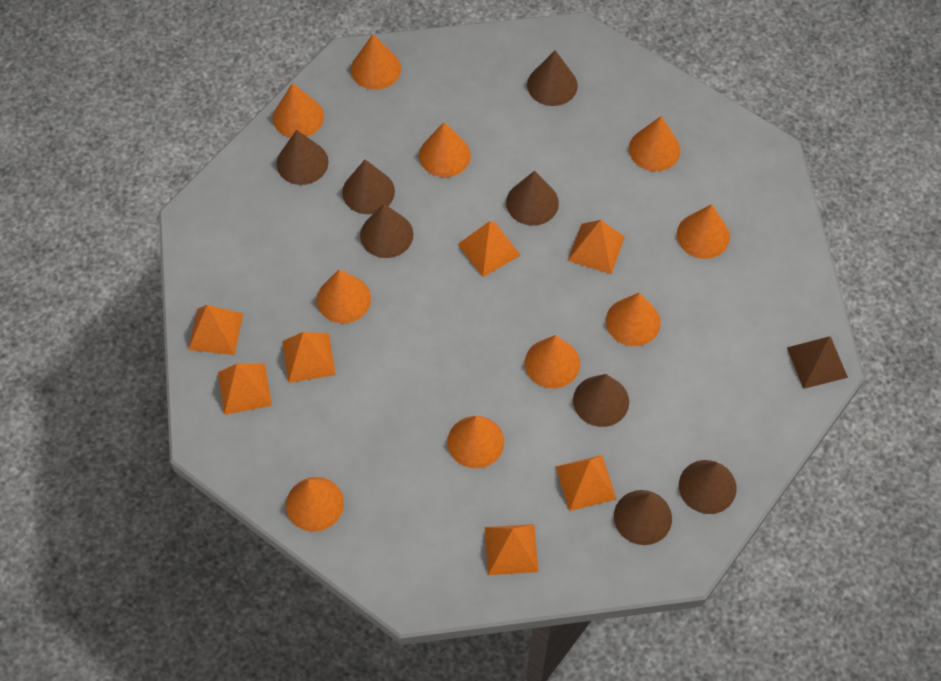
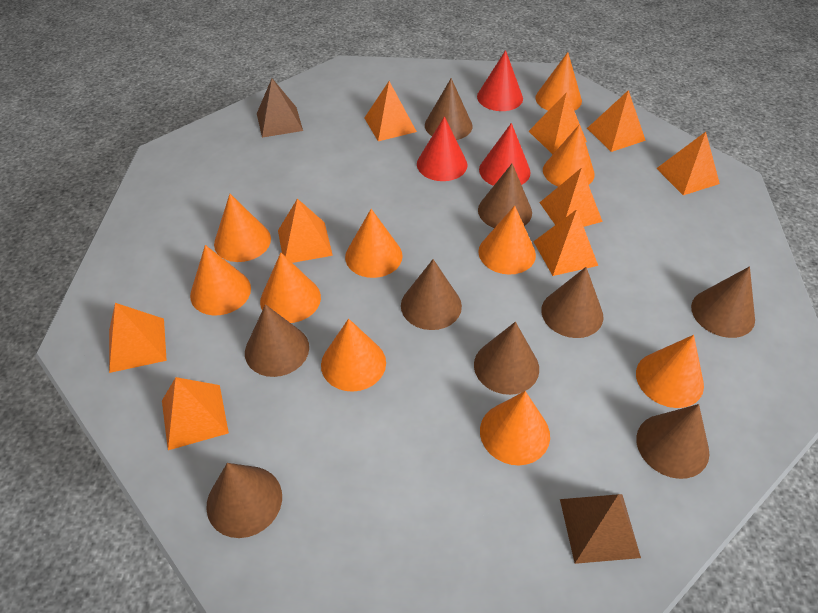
brown cone: 8 -> 9
brown pyramid: 1 -> 2
orange pyramid: 7 -> 9
red cone: 0 -> 3

